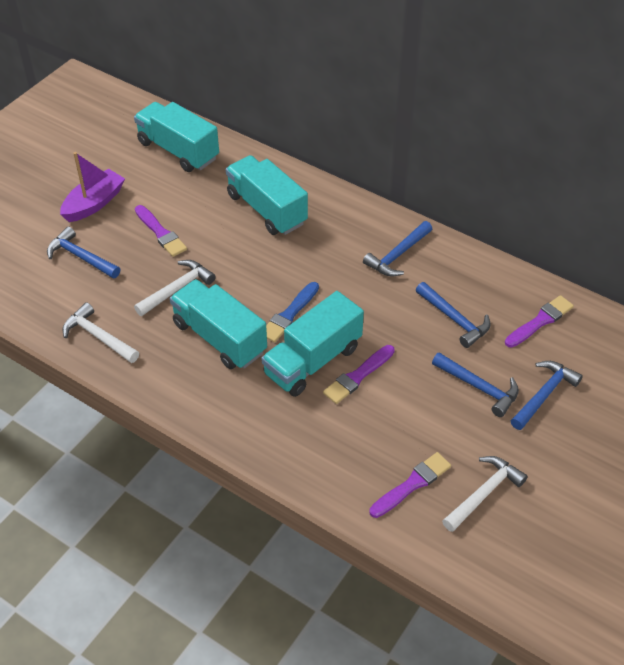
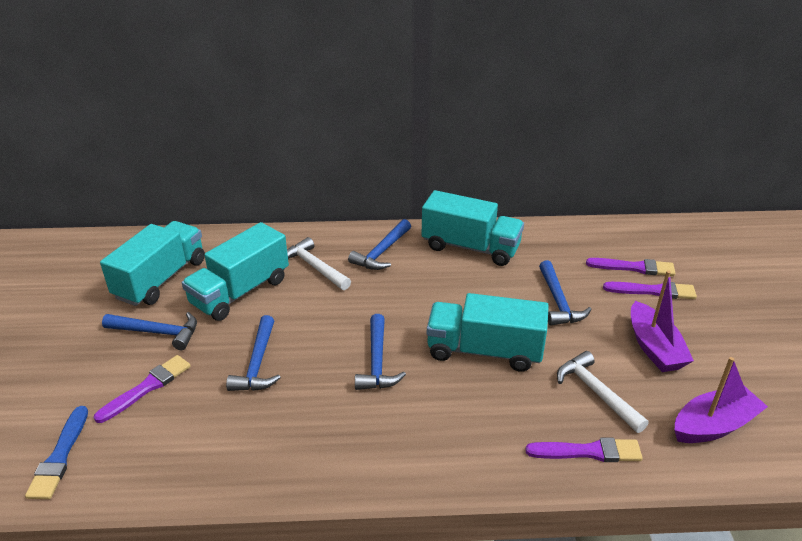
purple boat: 1 -> 2
white hammer: 3 -> 2

